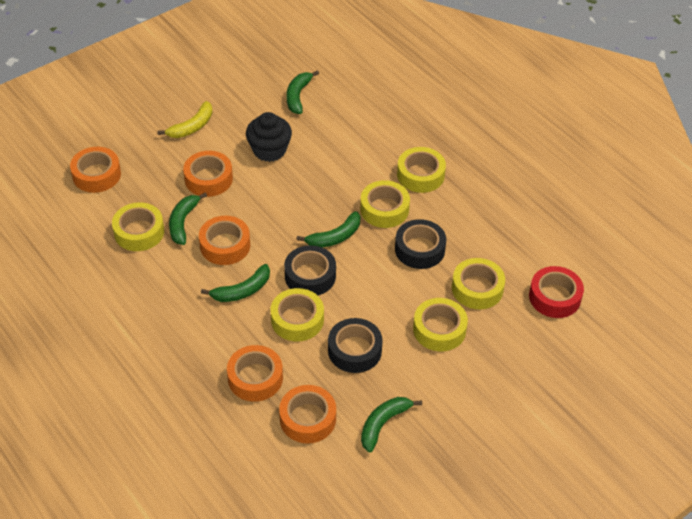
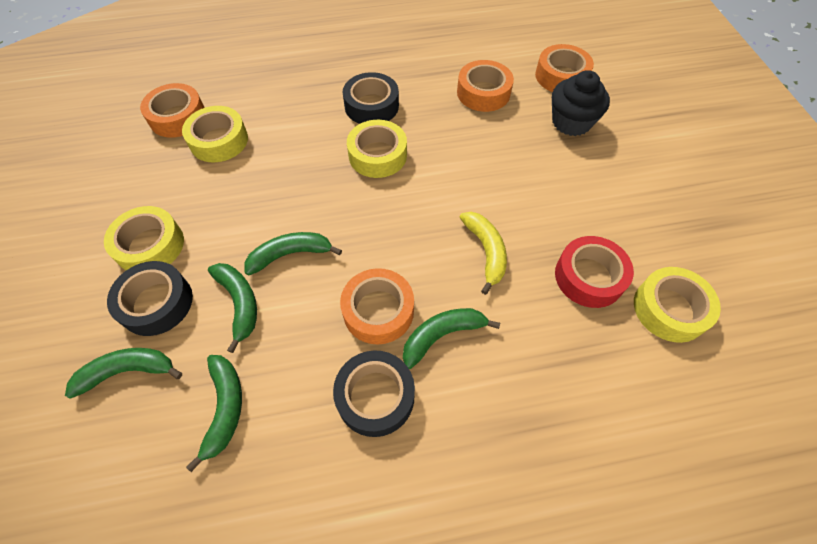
orange tape: 5 -> 4
yellow tape: 6 -> 4

